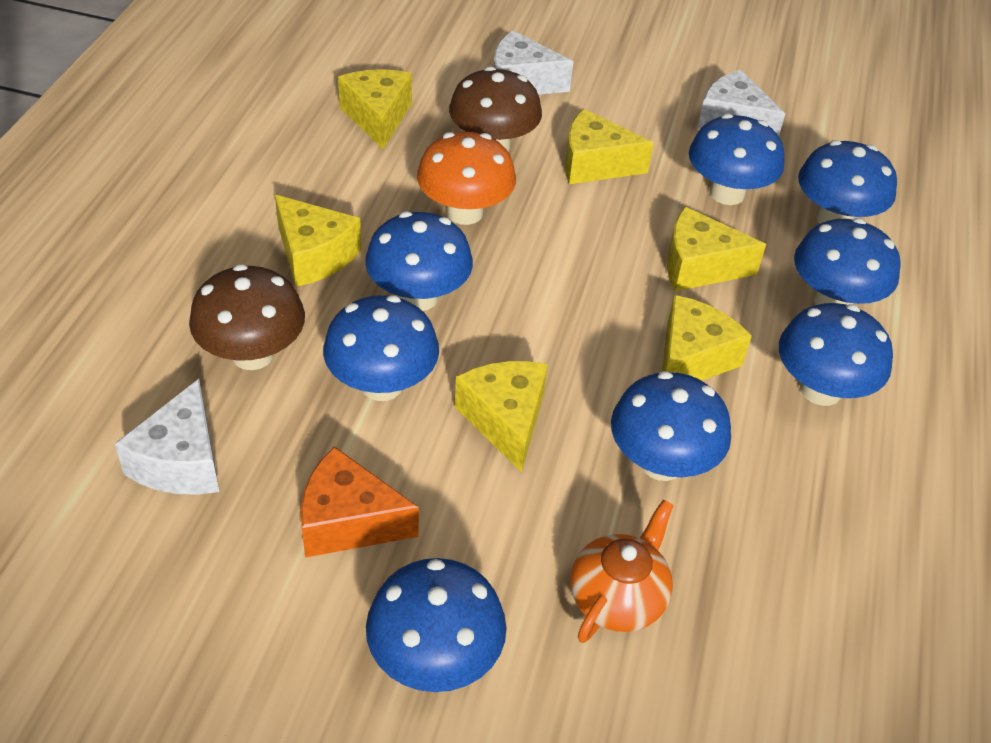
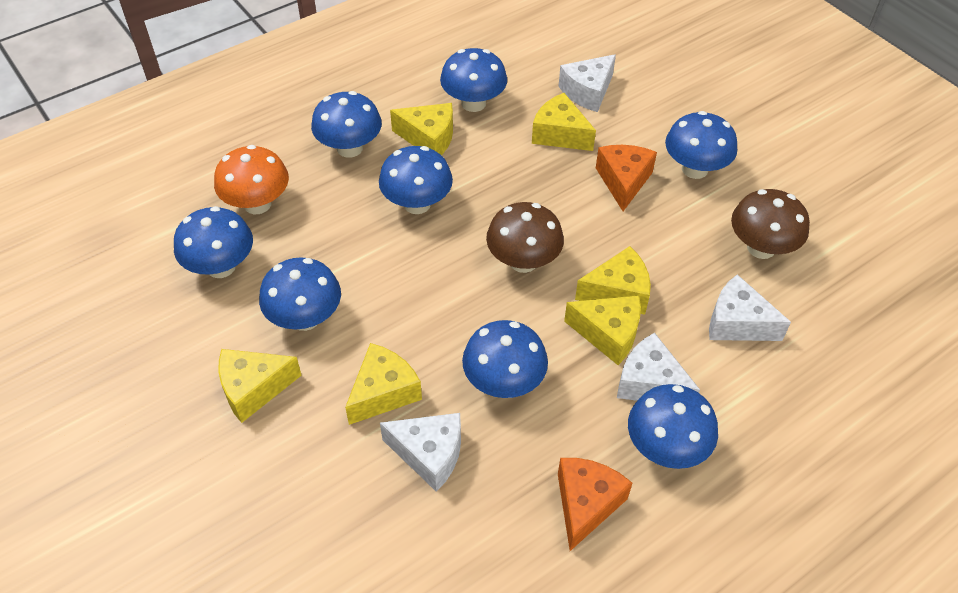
orange cheese: 1 -> 2
orange teapot: 1 -> 0
white cheese: 3 -> 4

